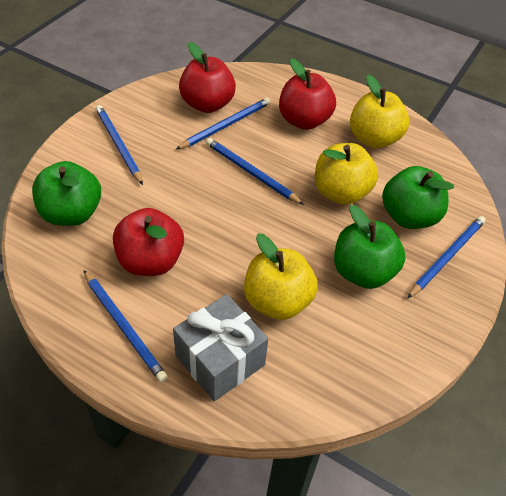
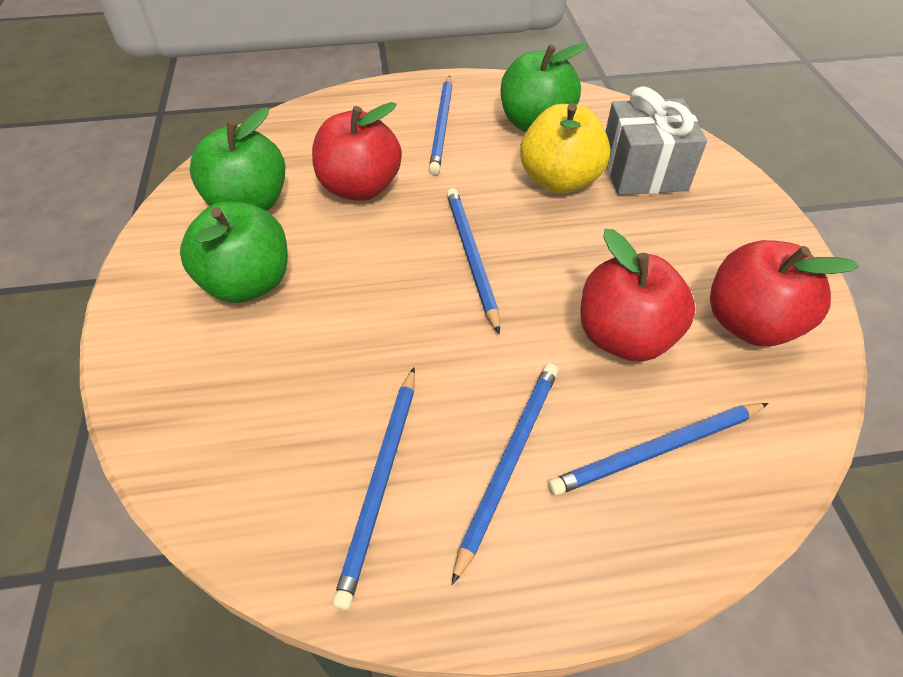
yellow apple: 3 -> 1

